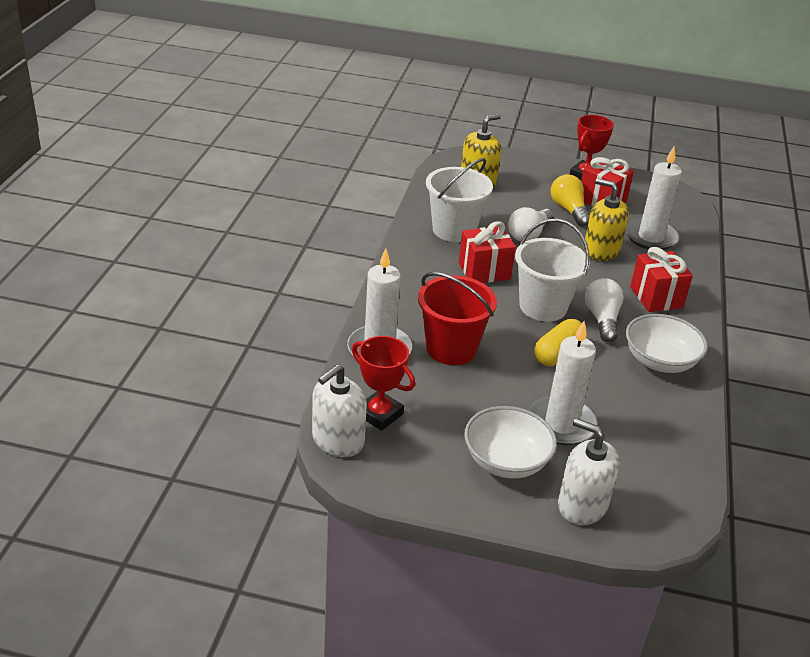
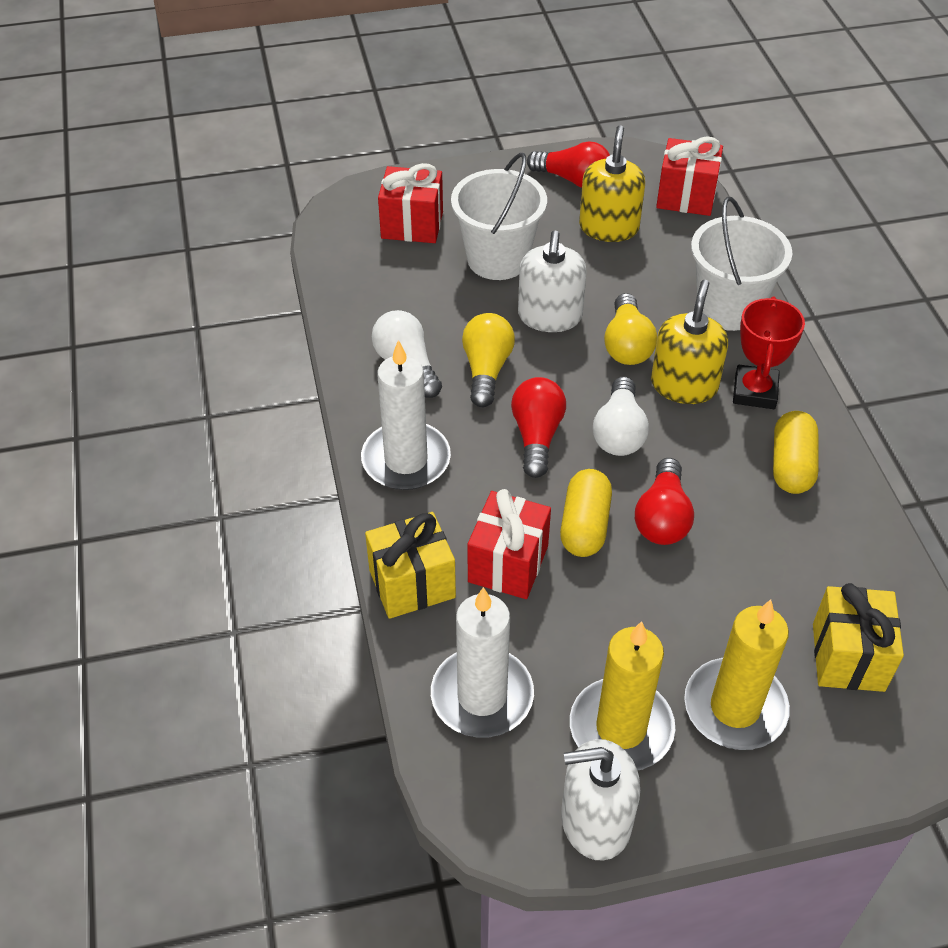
red bucket: 1 -> 0
red light bulb: 0 -> 3
red trophy: 2 -> 1
white bowl: 2 -> 0
white candle: 3 -> 2
yellow candle: 0 -> 2
yellow capsule: 1 -> 2
yellow gift: 0 -> 2
yellow light bulb: 1 -> 2

